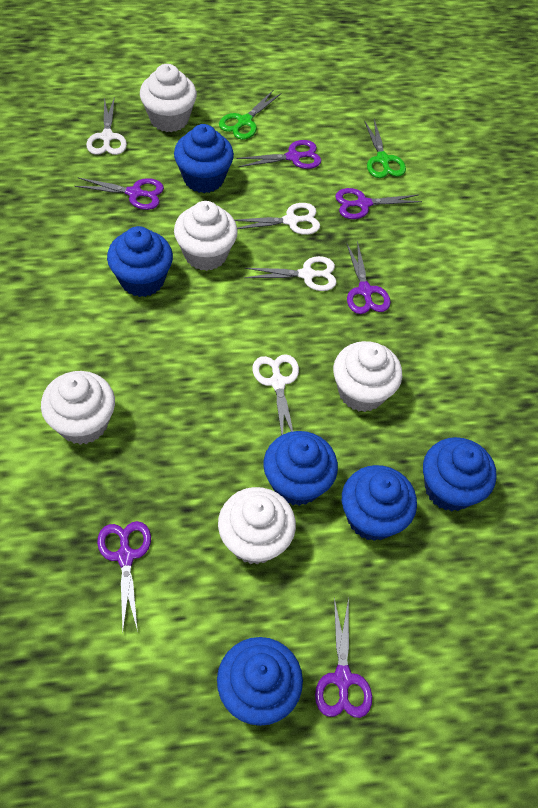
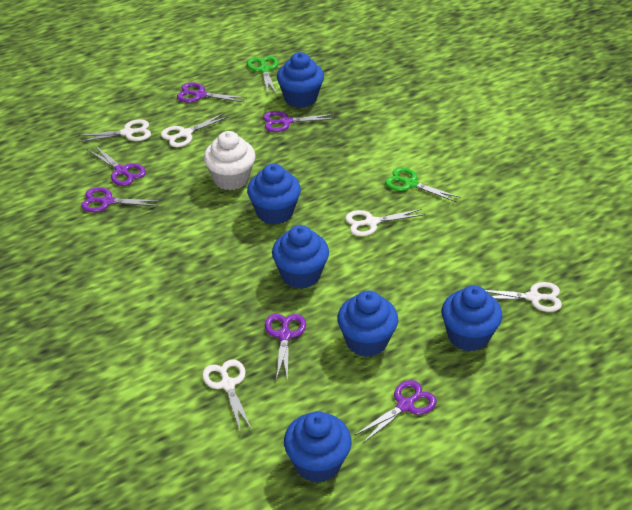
white cupcake: 5 -> 1
white scissors: 4 -> 5

